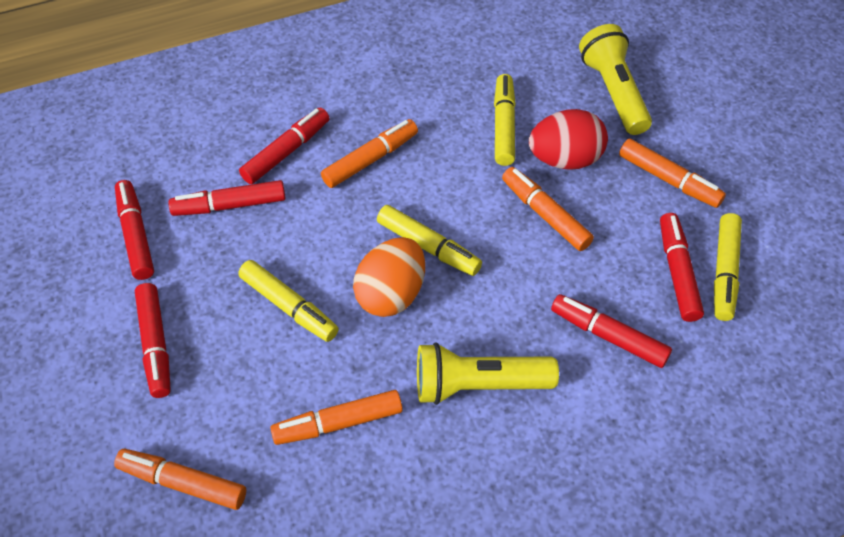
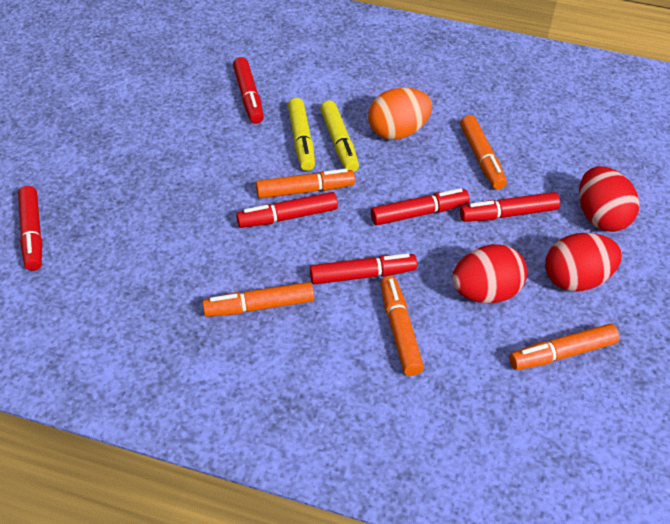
red egg: 1 -> 3
yellow flashlight: 2 -> 0
yellow marker: 4 -> 2

